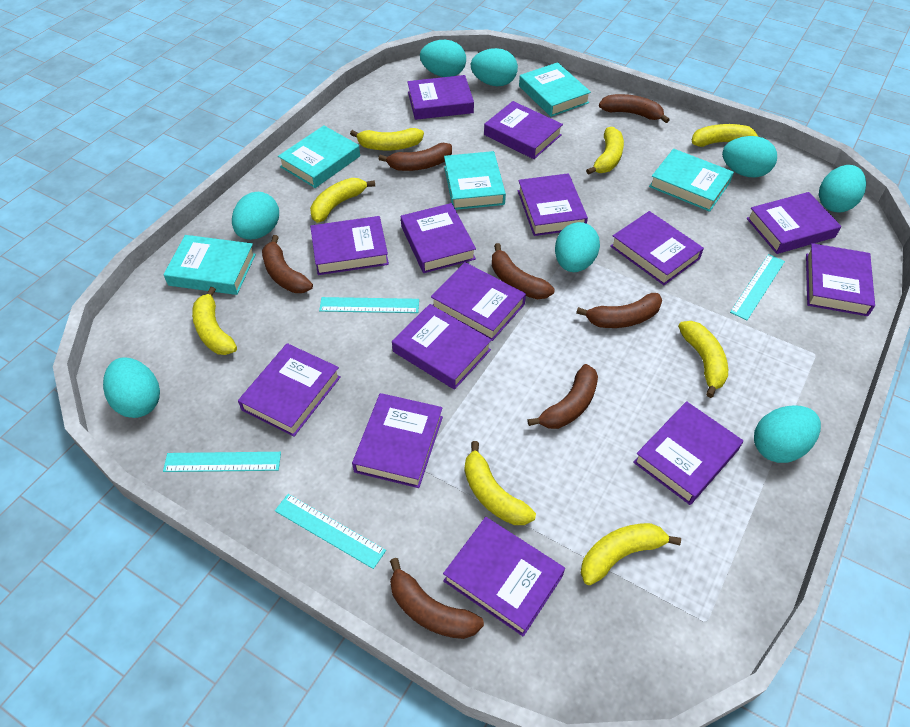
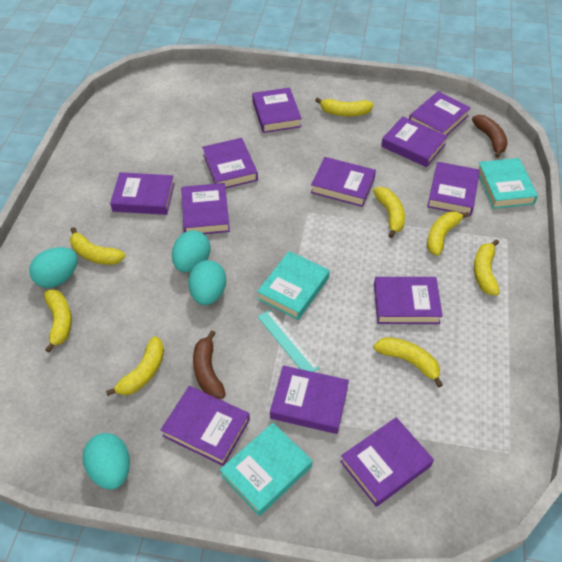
brown banana: 7 -> 2
purple book: 14 -> 12
turquoise book: 5 -> 3
turquoise egg: 8 -> 4
turquoise ruler: 4 -> 1

